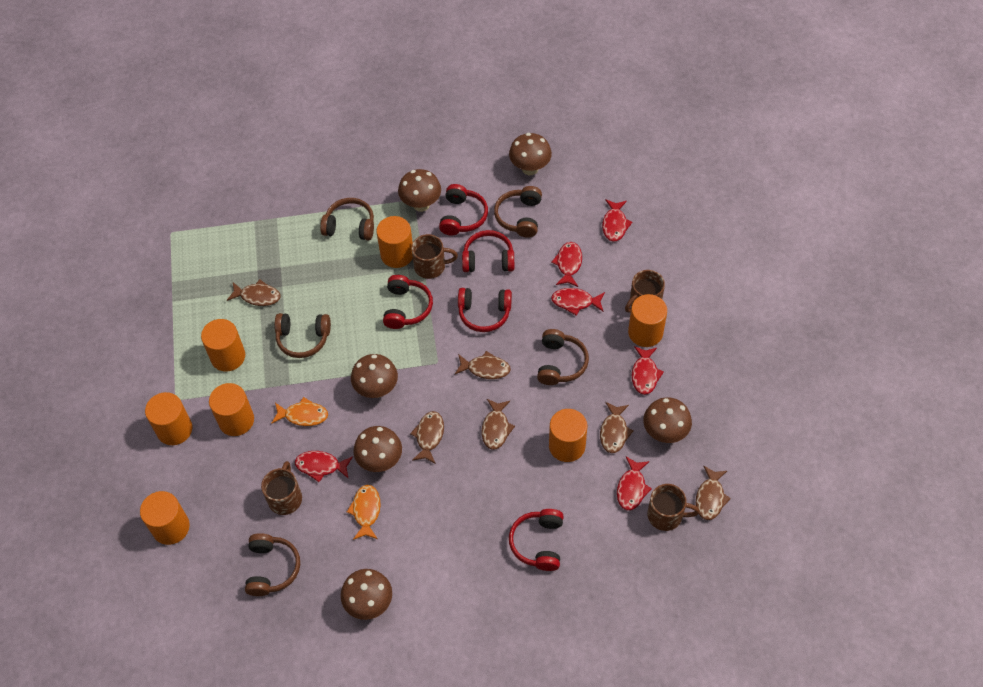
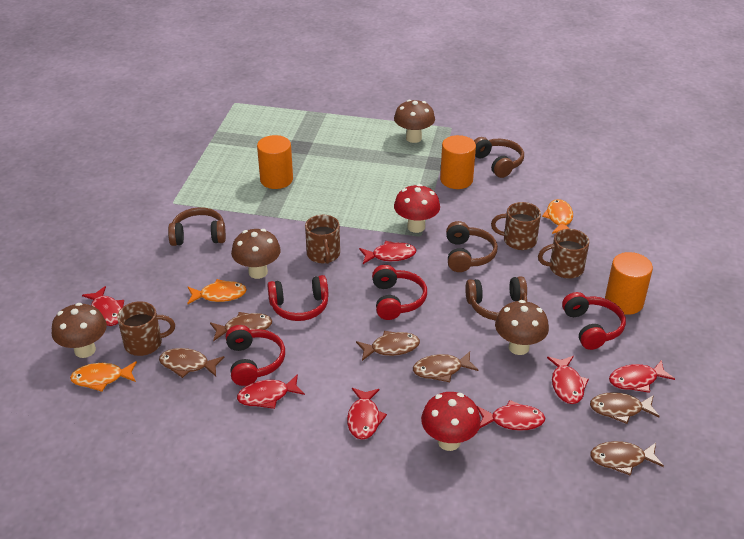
brown headphones: 5 -> 4
brown mushroom: 6 -> 4
orange cylinder: 7 -> 3
orange fish: 2 -> 3
red fish: 6 -> 7
red headphones: 5 -> 4
red mushroom: 0 -> 2

